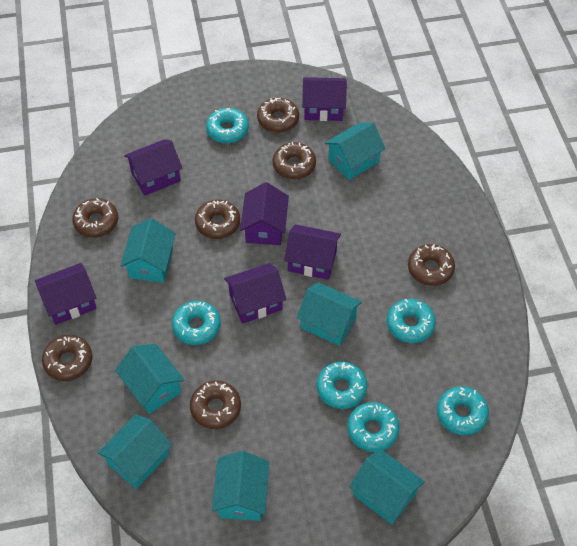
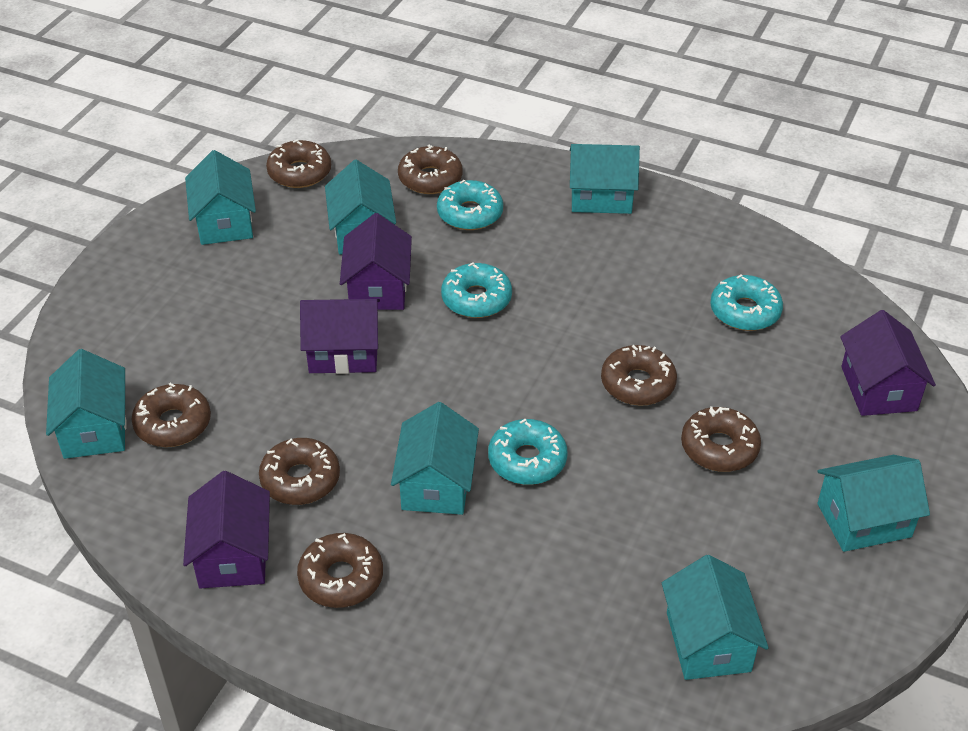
purple house: 6 -> 4
turquoise donut: 6 -> 4

